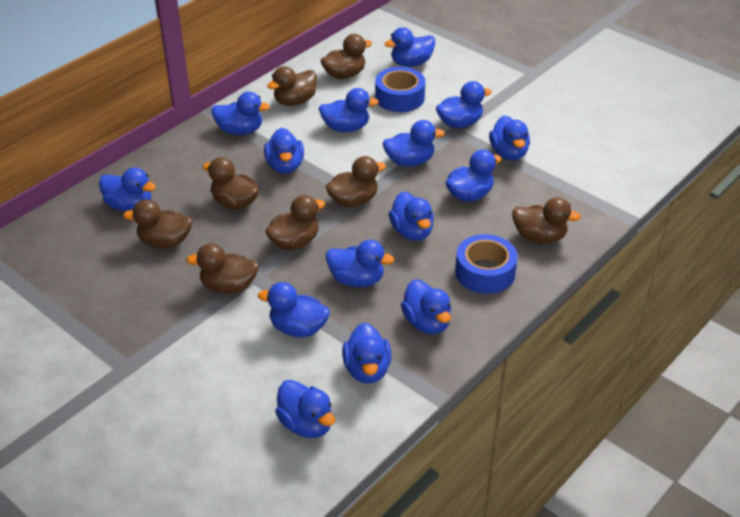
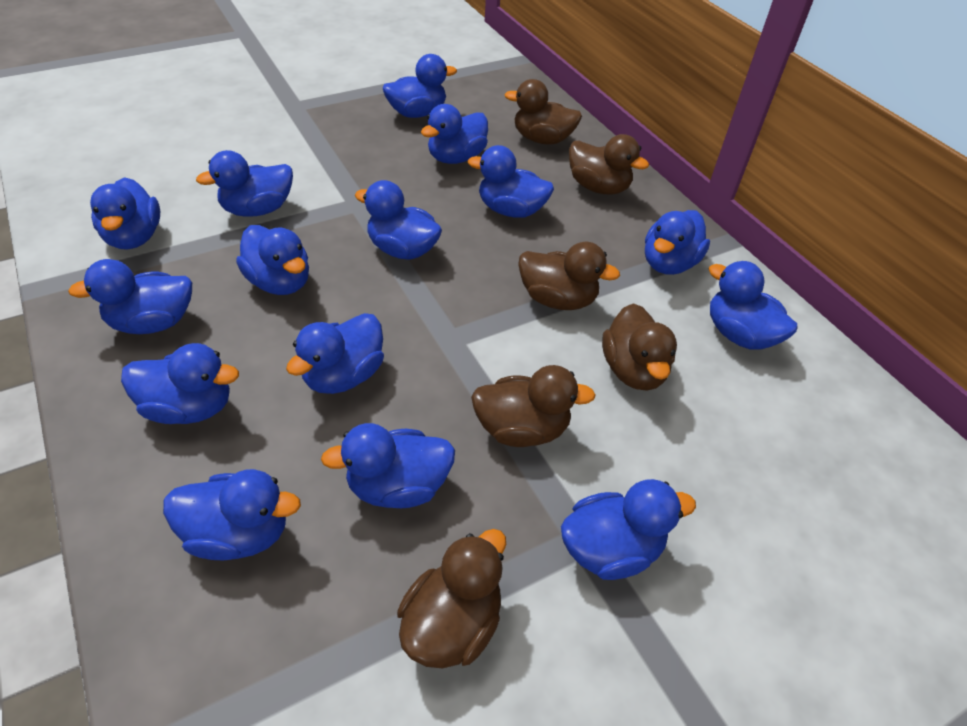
blue tape: 2 -> 0
brown duck: 8 -> 6

